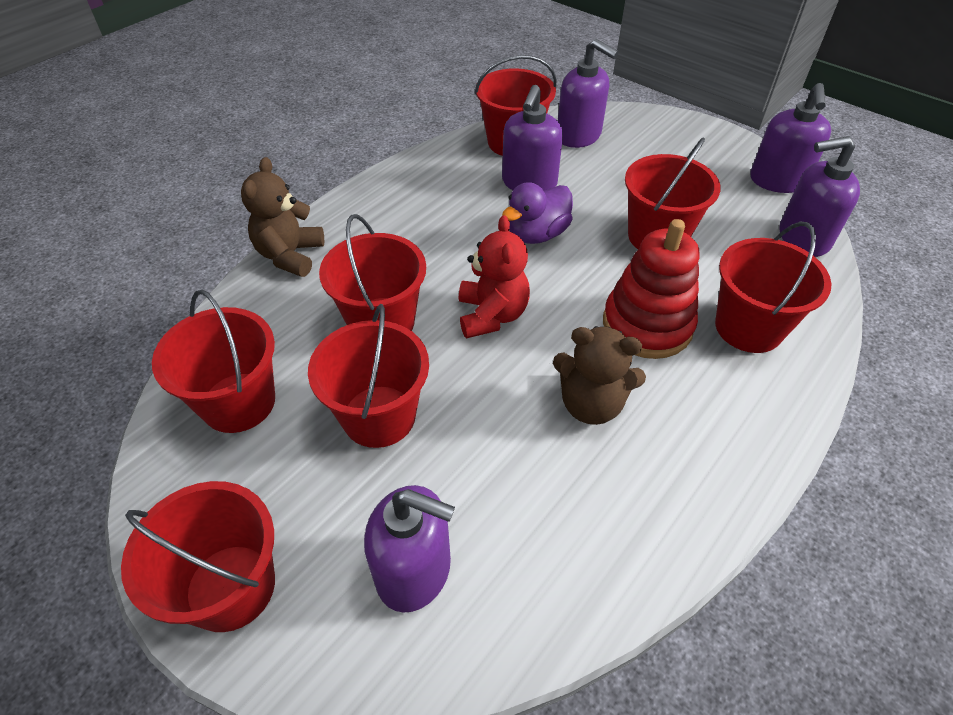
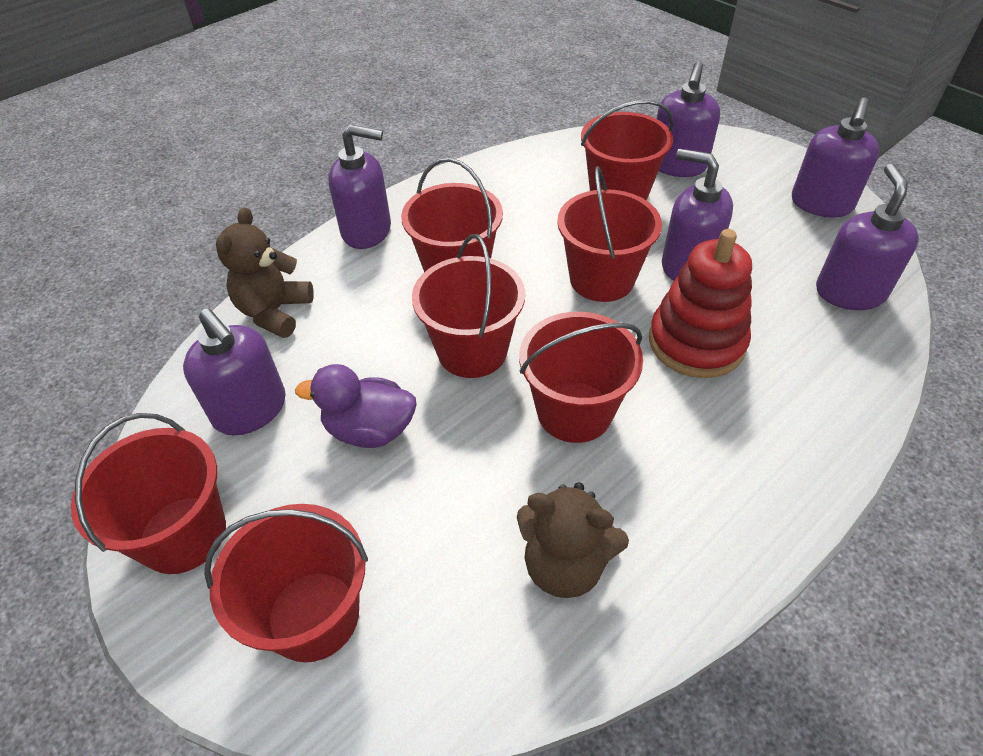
purple soap dispenser: 5 -> 6
red teddy bear: 1 -> 0

